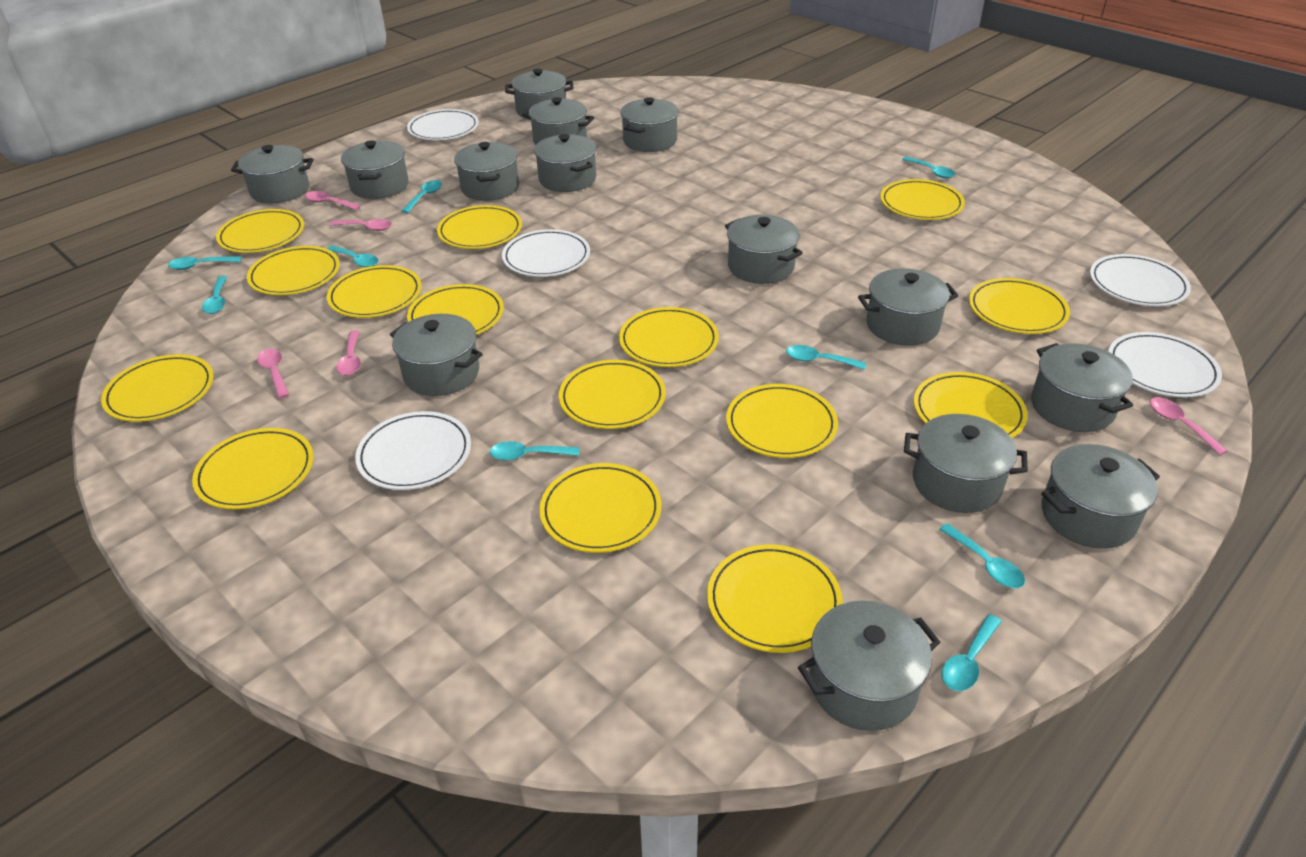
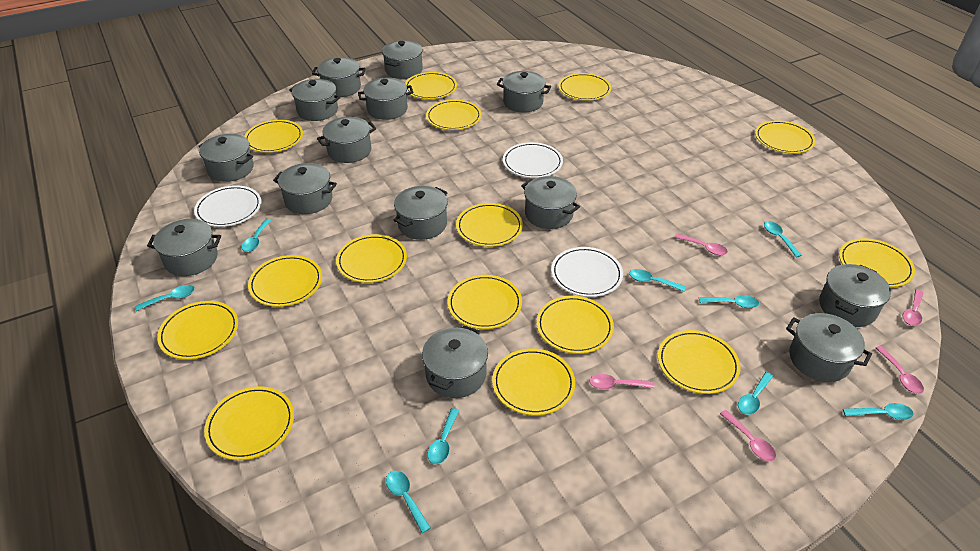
white plate: 5 -> 3

